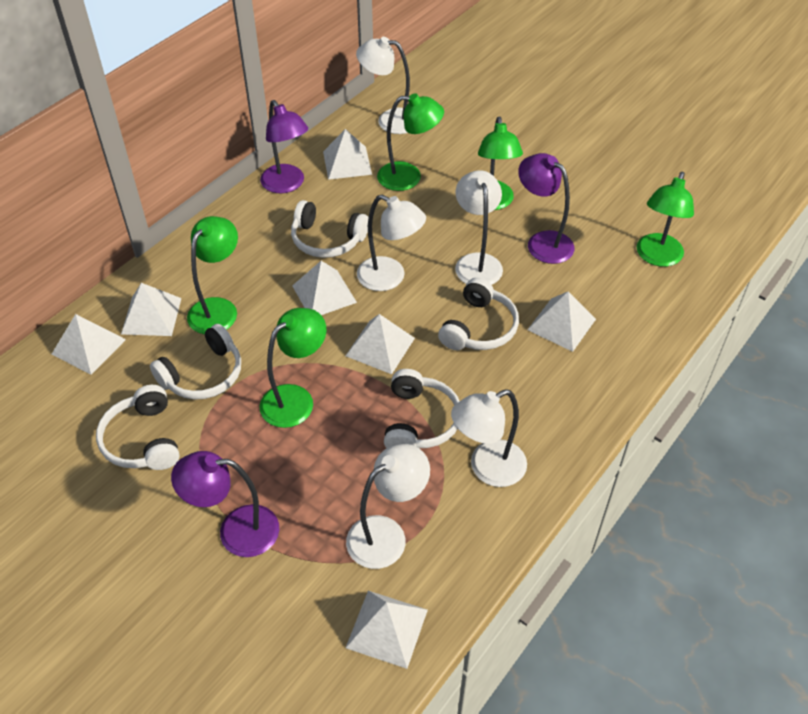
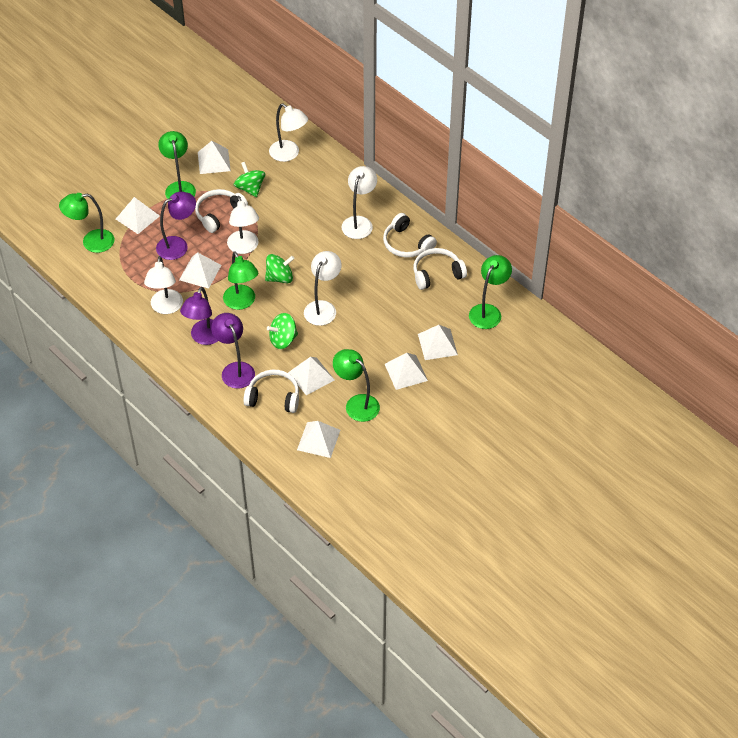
green spinning top: 0 -> 3
white headphones: 5 -> 4

